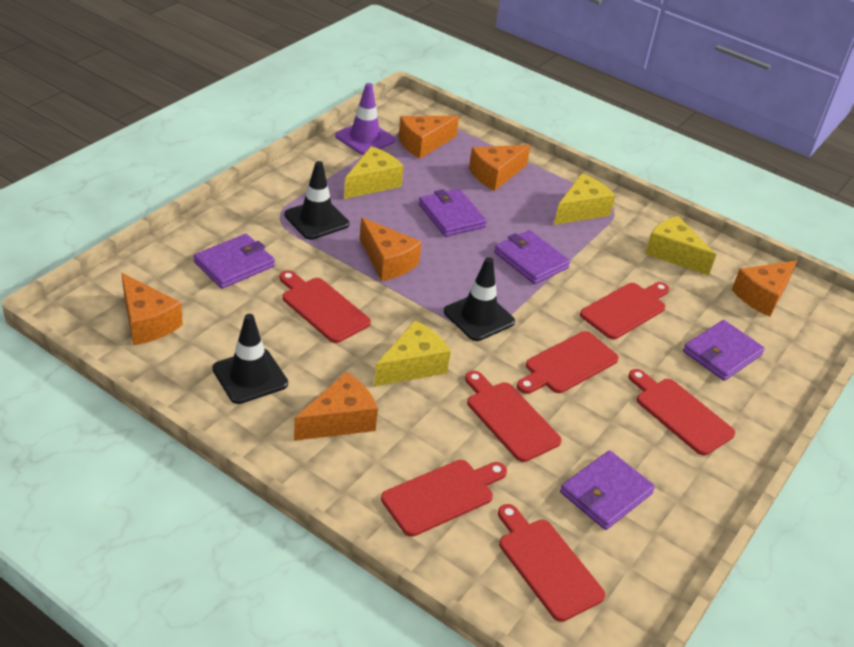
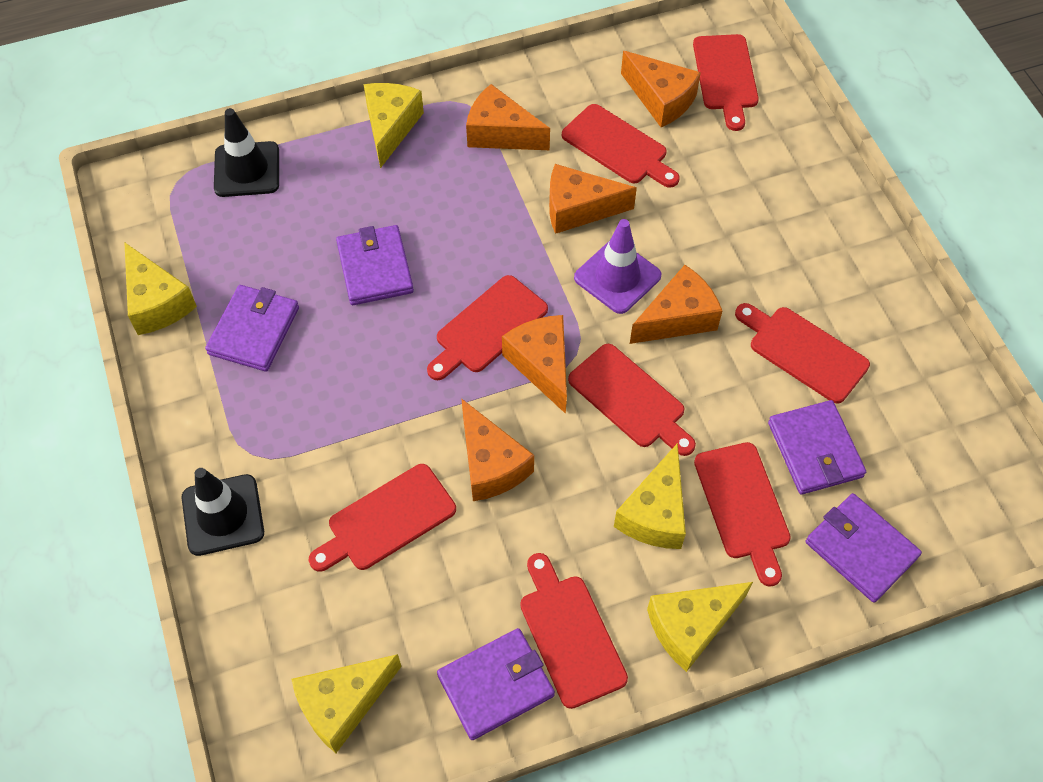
black traffic cone: 3 -> 2
red cutting board: 7 -> 8
yellow cheese: 4 -> 5

